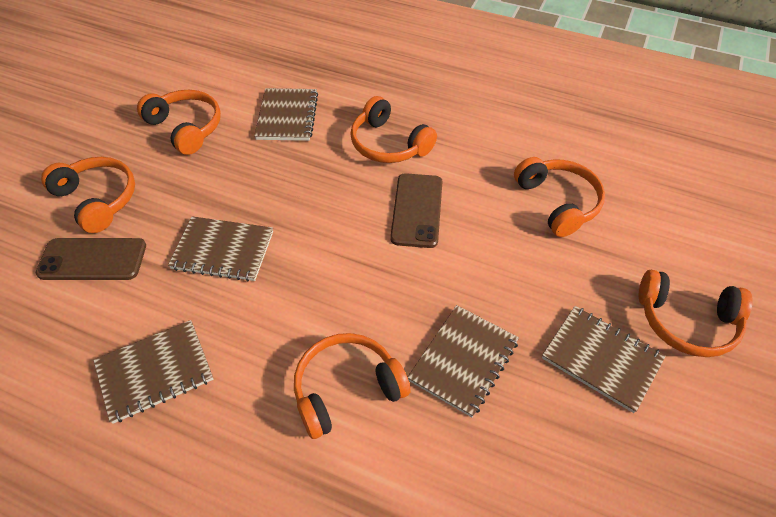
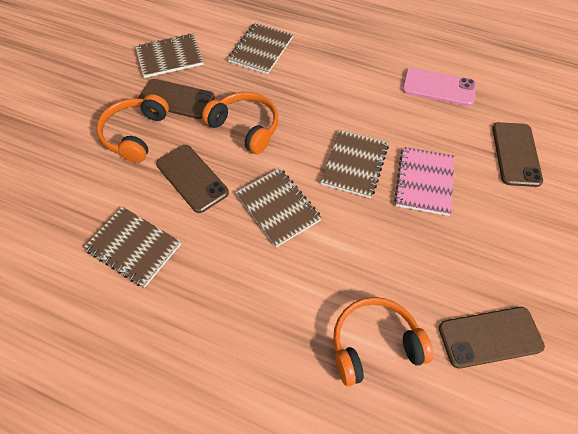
brown phone: 2 -> 4
orange headphones: 6 -> 3
pink notebook: 0 -> 1
pink phone: 0 -> 1

